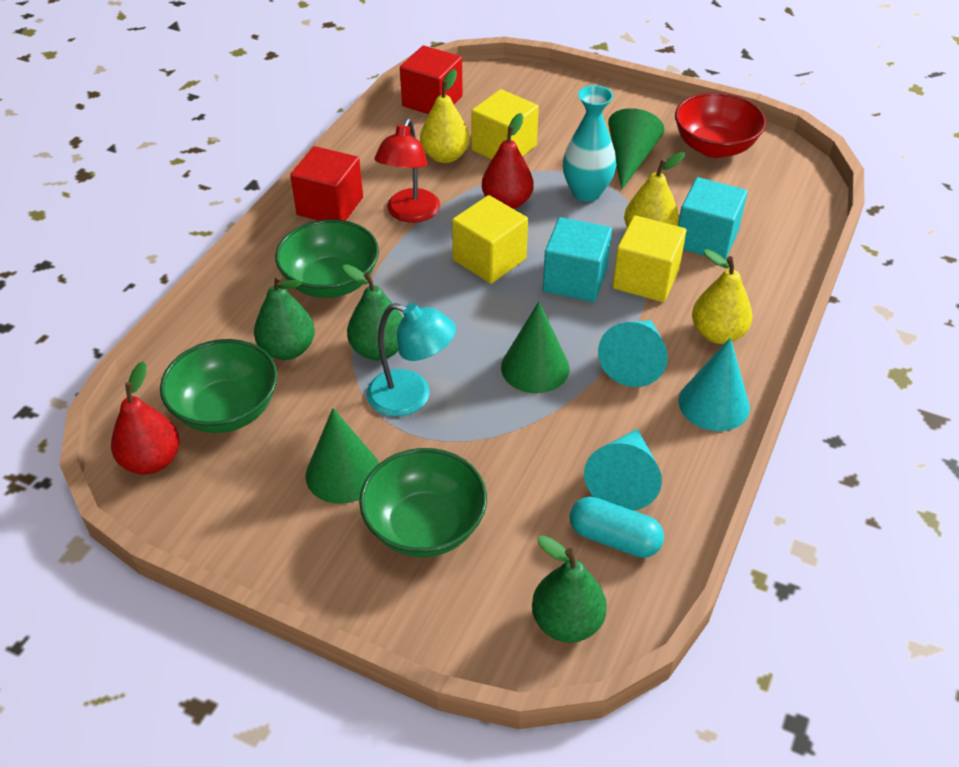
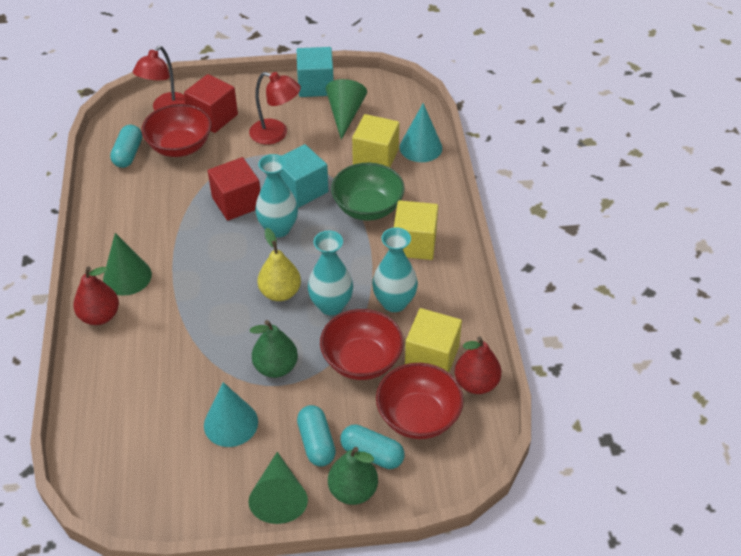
green bowl: 3 -> 1
green pear: 3 -> 2
red bowl: 1 -> 3
red lamp: 1 -> 2
turquoise capsule: 1 -> 3
turquoise cone: 3 -> 2
turquoise lamp: 1 -> 0
turquoise vase: 1 -> 3
yellow pear: 3 -> 1

